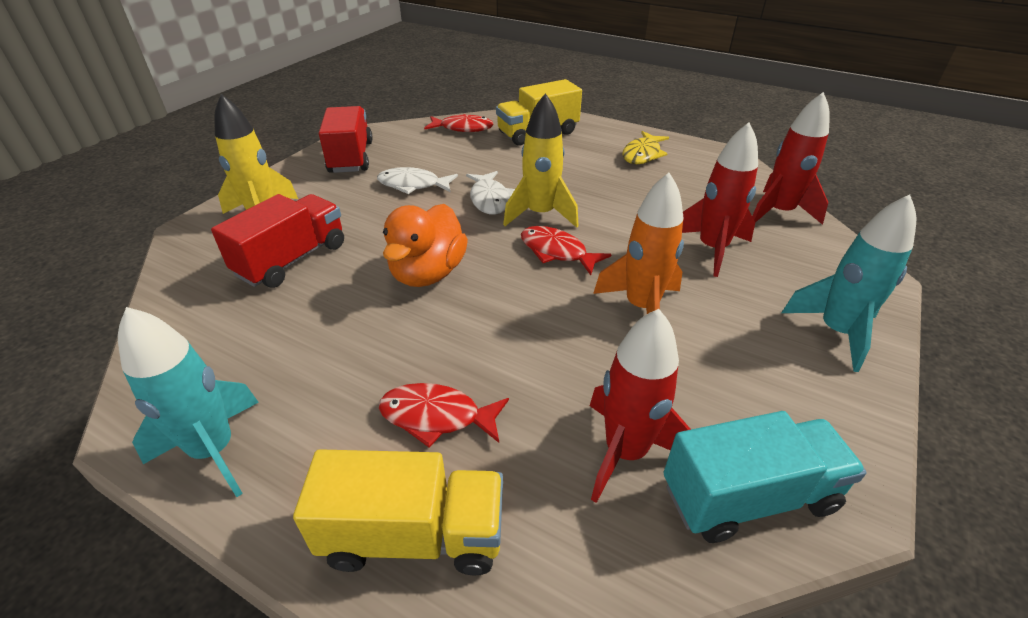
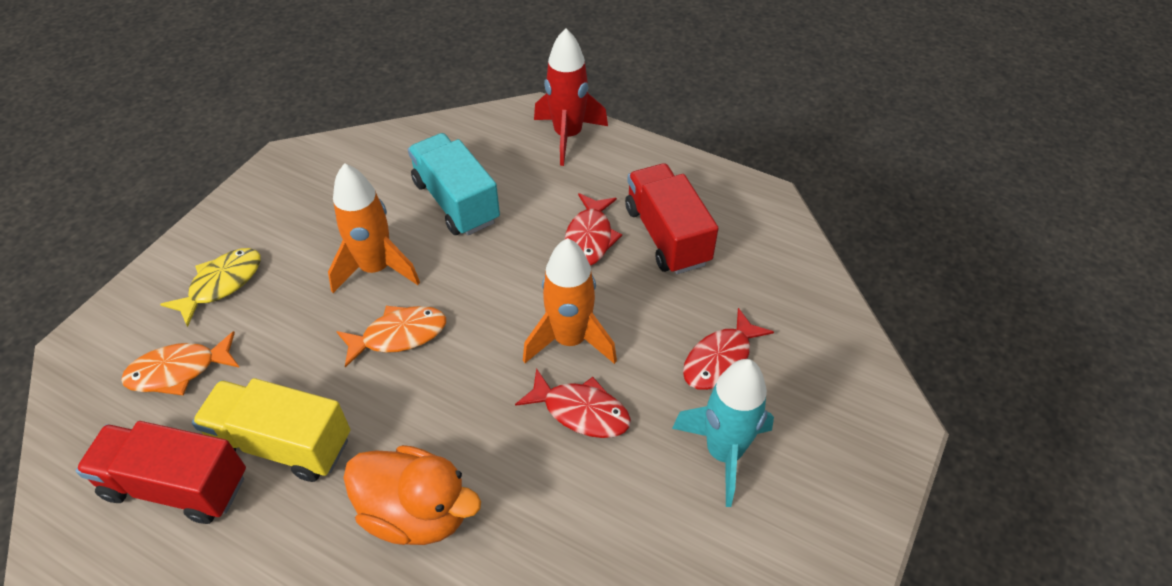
orange fish: 0 -> 2
orange rocket: 1 -> 2
red rocket: 3 -> 1
turquoise rocket: 2 -> 1
white fish: 2 -> 0
yellow rocket: 2 -> 0
yellow truck: 2 -> 1

